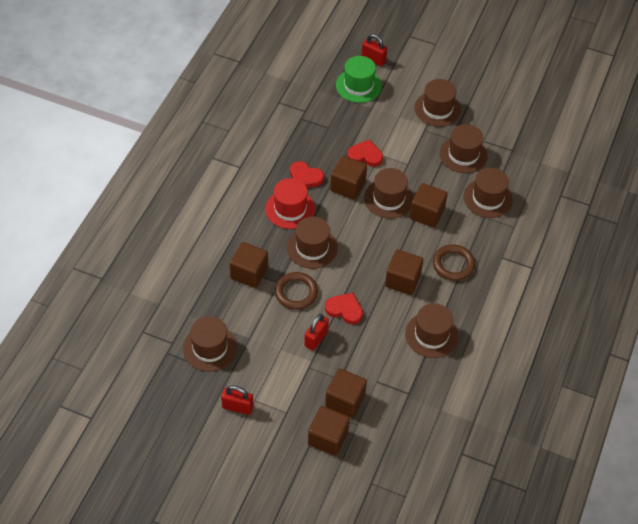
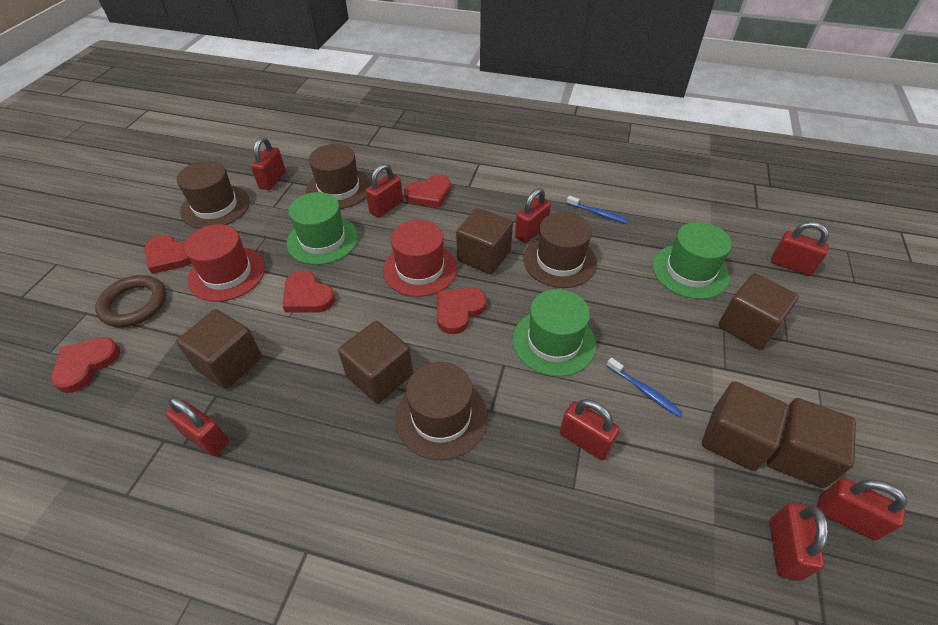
blue toothbrush: 0 -> 2
brown hat: 7 -> 4
brown ring: 2 -> 1
green hat: 1 -> 3
red hat: 1 -> 2
red heart: 3 -> 5
red padlock: 3 -> 8

